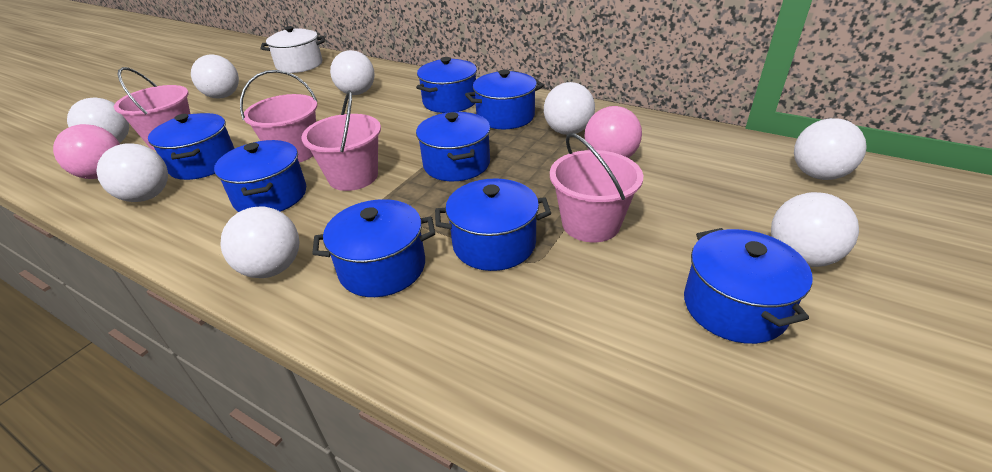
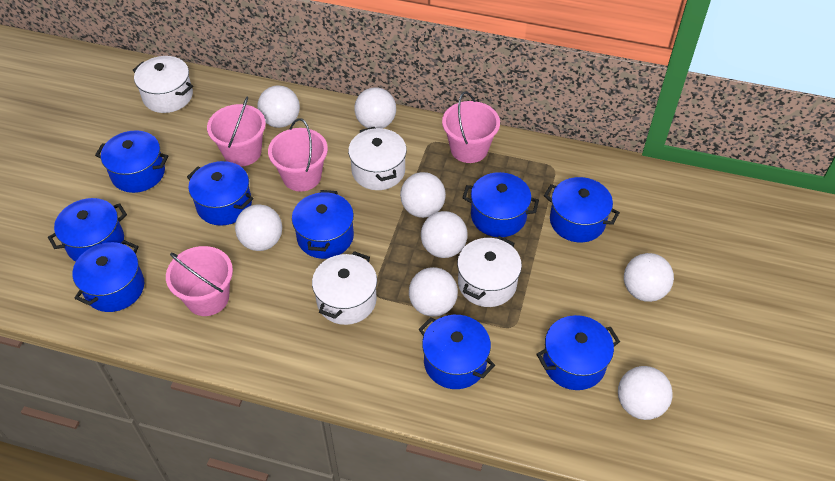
blue pot: 8 -> 9
pink ball: 2 -> 0
white pot: 1 -> 4

